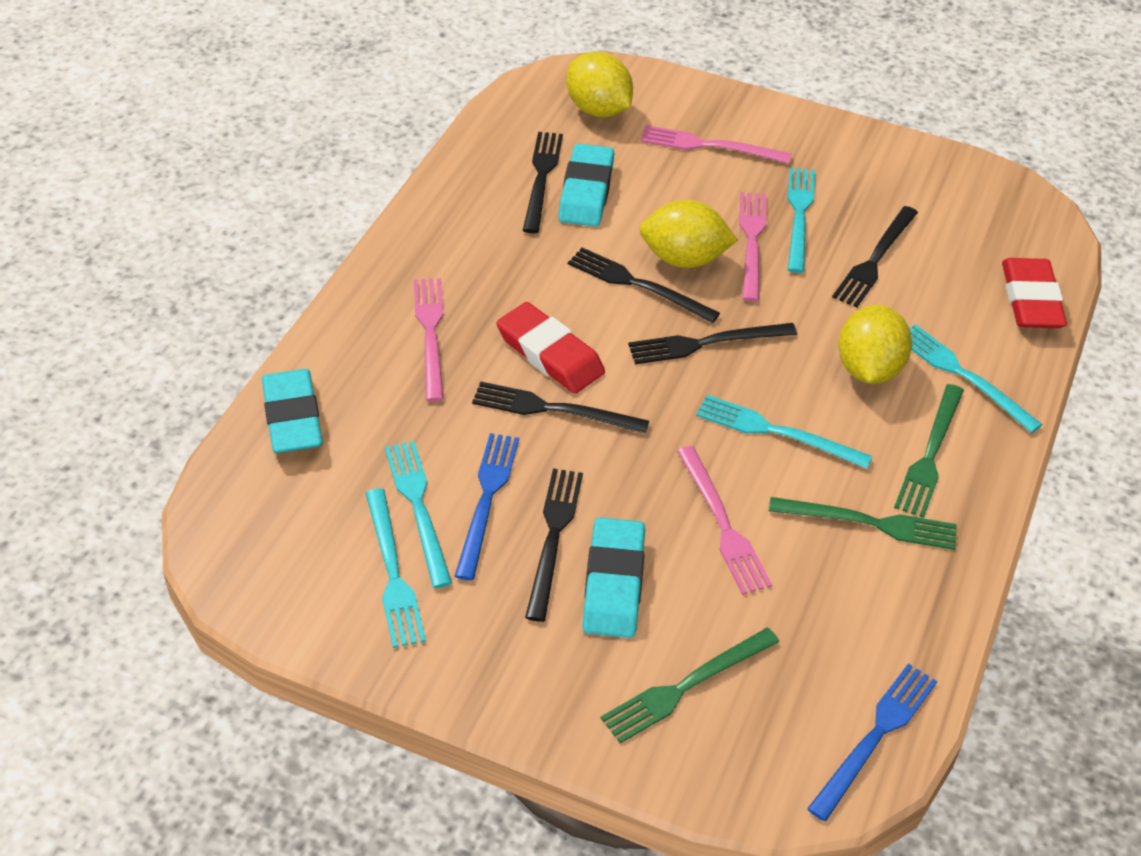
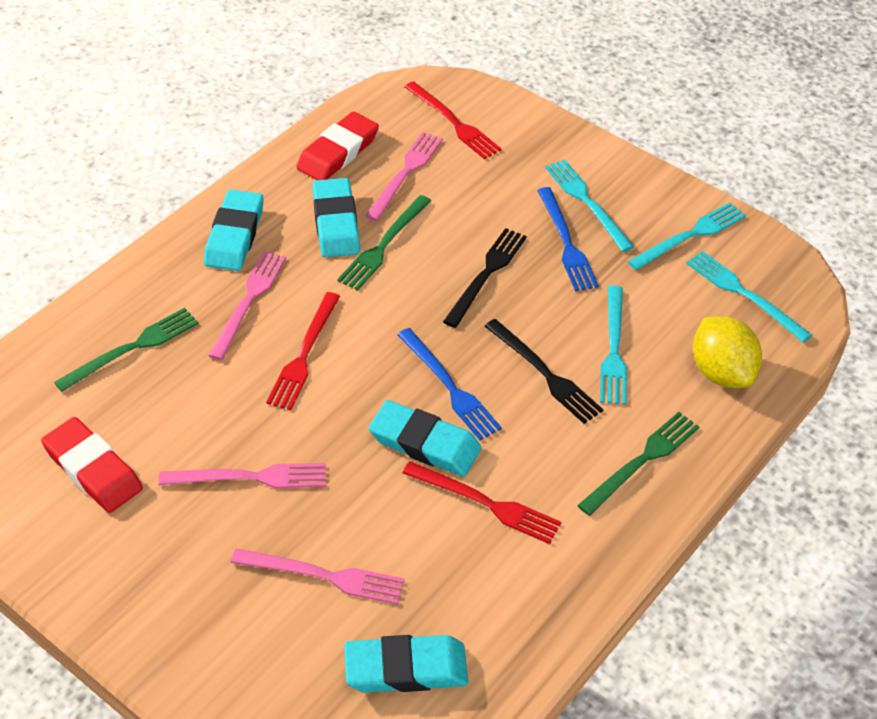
black fork: 6 -> 2
red fork: 0 -> 3
turquoise eraser: 3 -> 4
turquoise fork: 5 -> 4
yellow lemon: 3 -> 1

